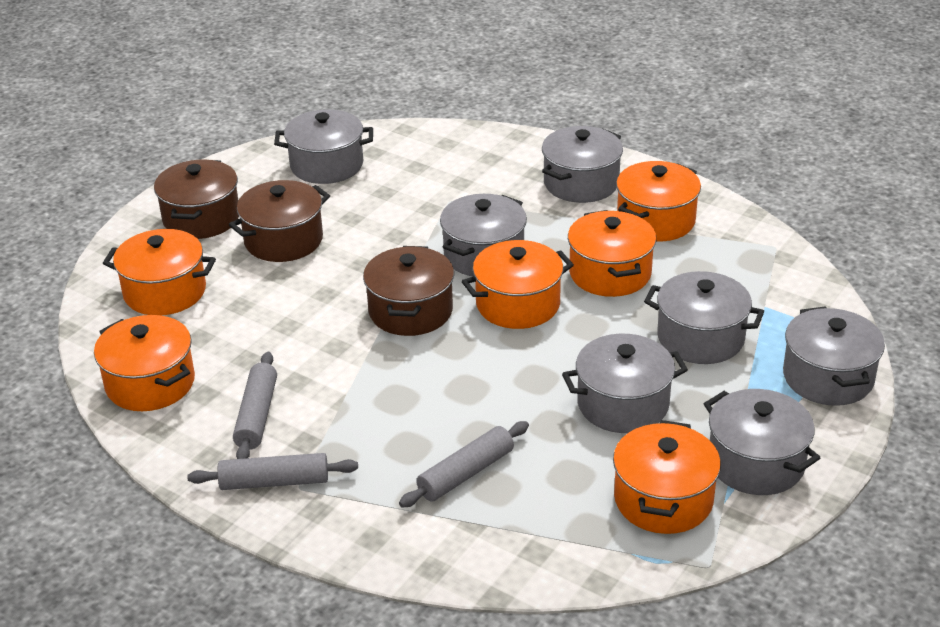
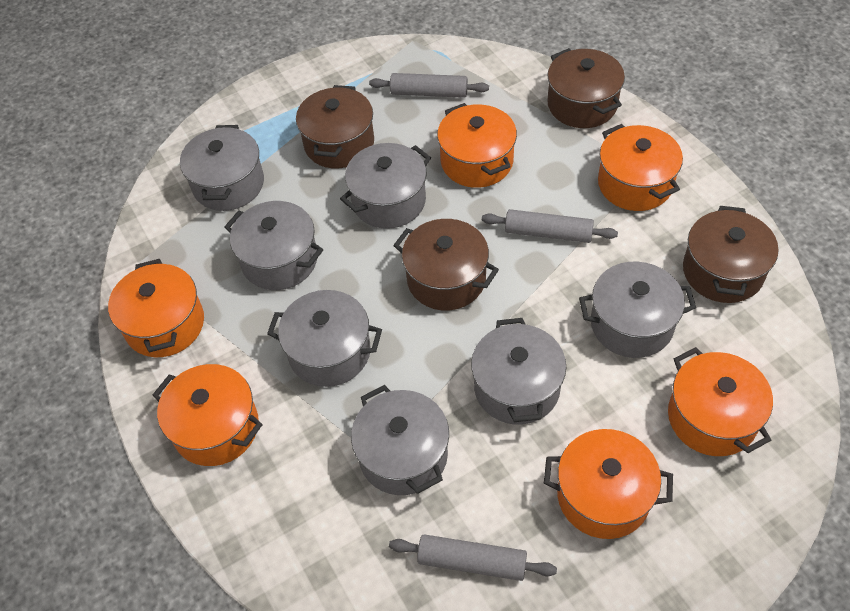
brown pot: 3 -> 4

